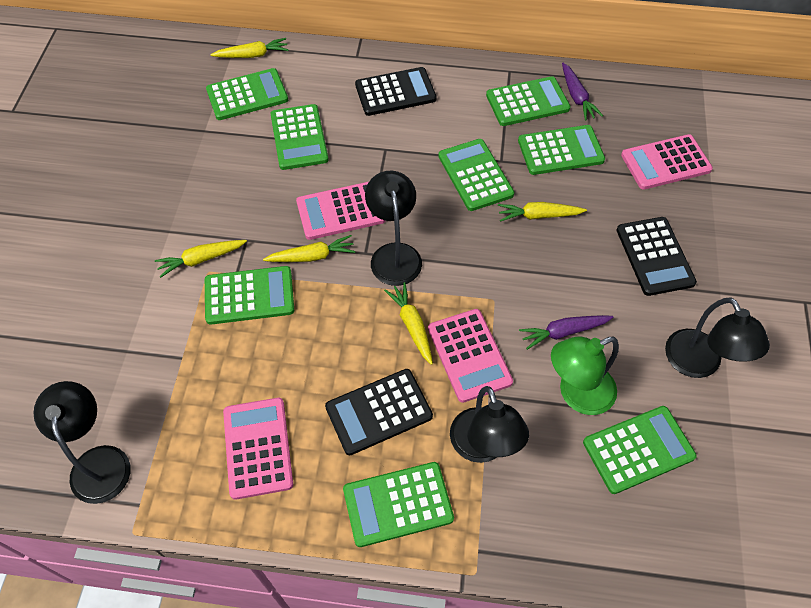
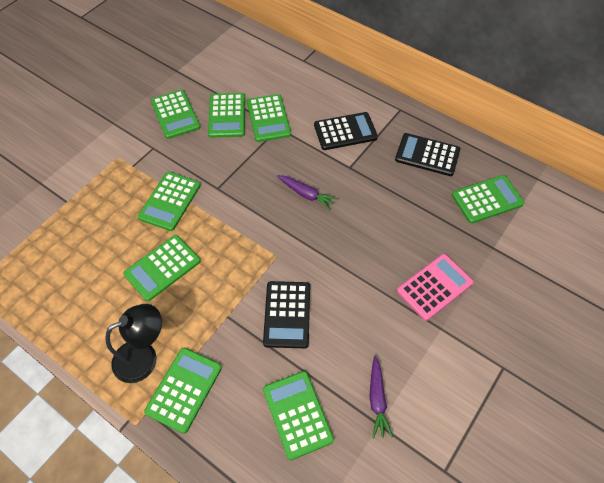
black lamp: 4 -> 1
green lamp: 1 -> 0
pink calculator: 4 -> 1
yellow carrot: 5 -> 0

